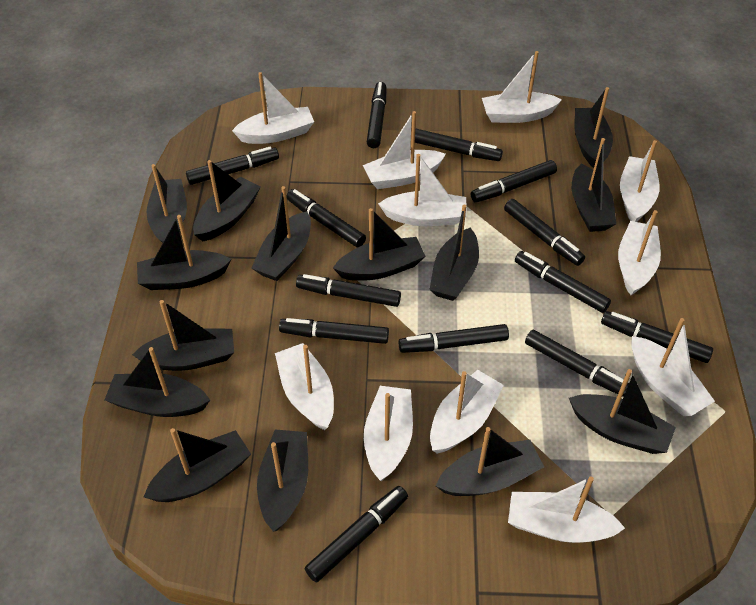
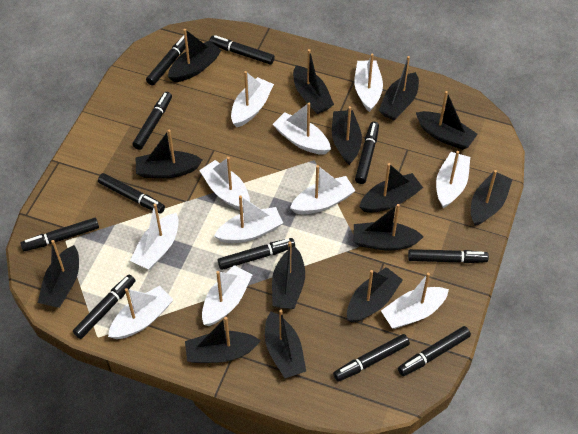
black marker: 13 -> 11

